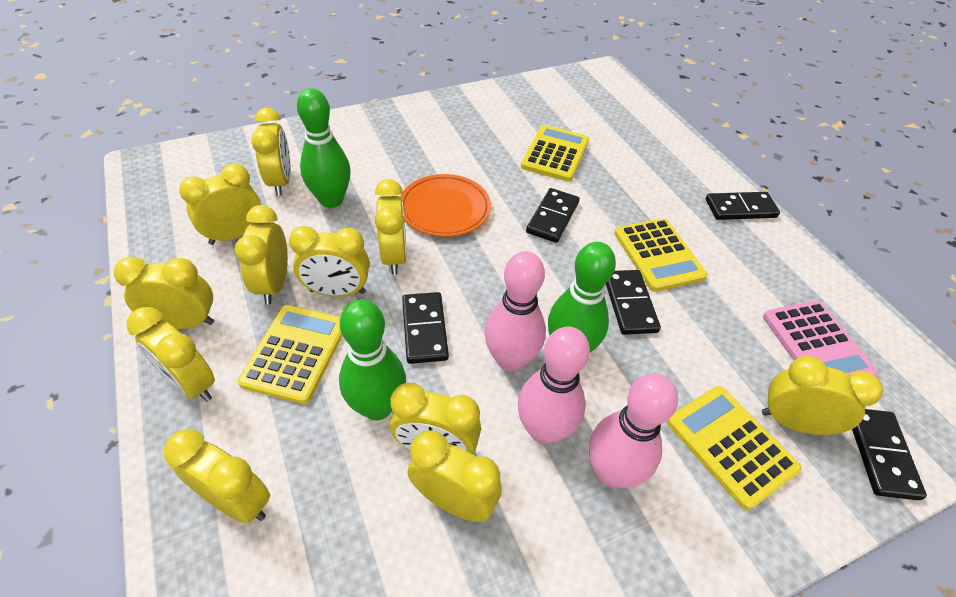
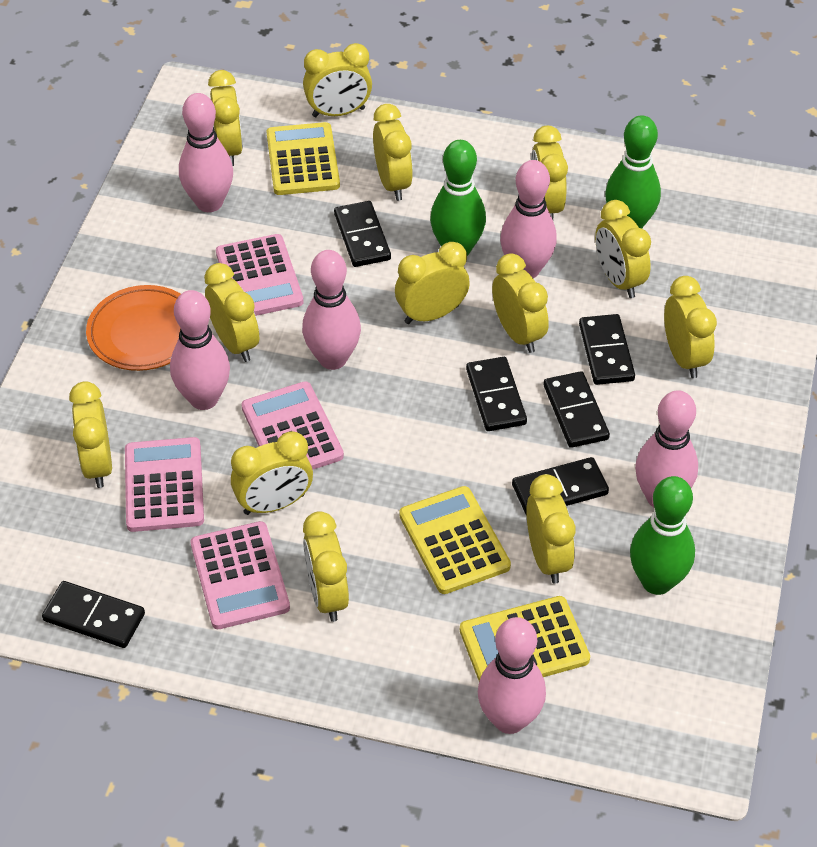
black domino: 5 -> 6
pink bowling pin: 3 -> 6
pink calculator: 1 -> 4
yellow calculator: 4 -> 3
yellow clock: 11 -> 13

